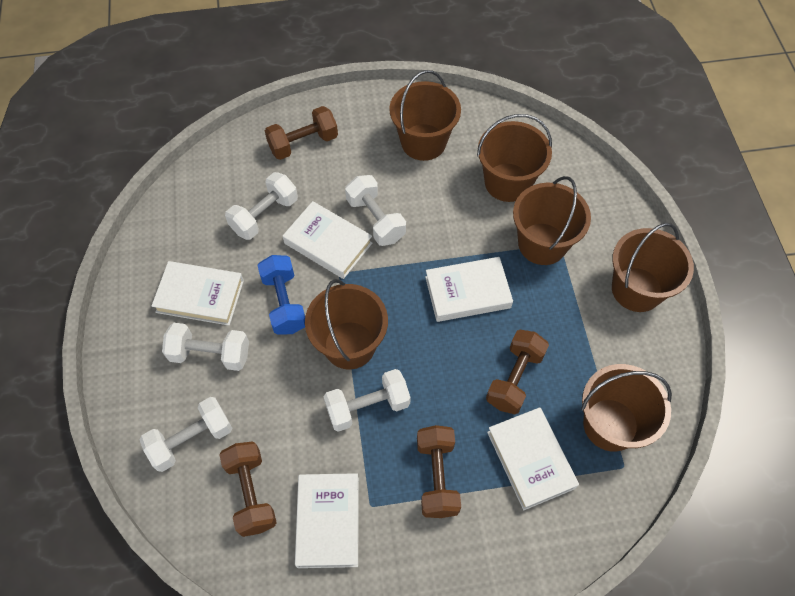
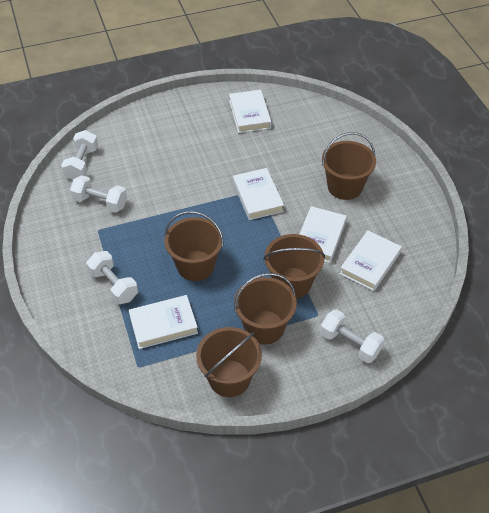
blue dumbbell: 1 -> 0
brown bucket: 6 -> 5
brown dumbbell: 4 -> 0
white dumbbell: 5 -> 4

